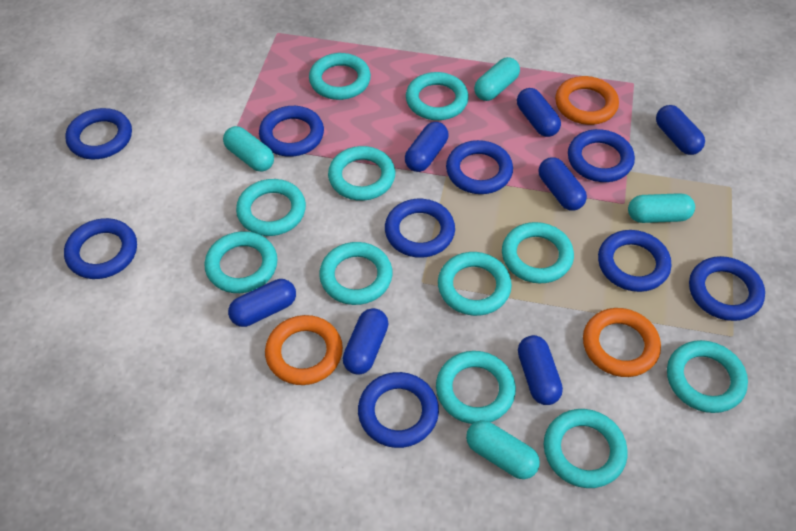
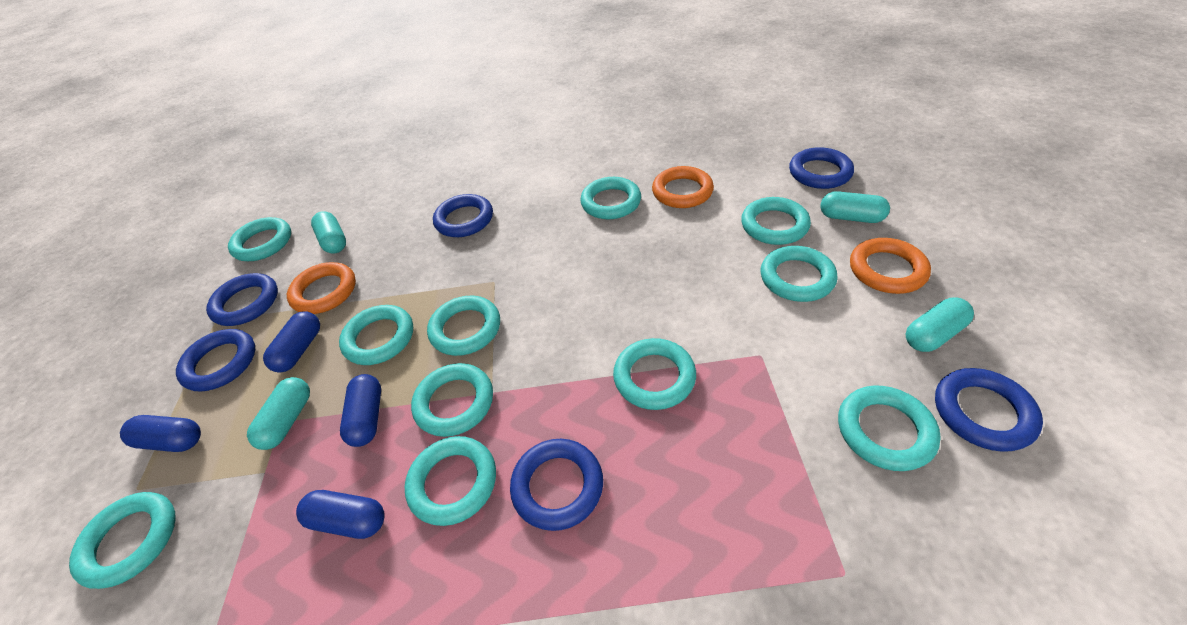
blue capsule: 7 -> 4
blue ring: 9 -> 6

